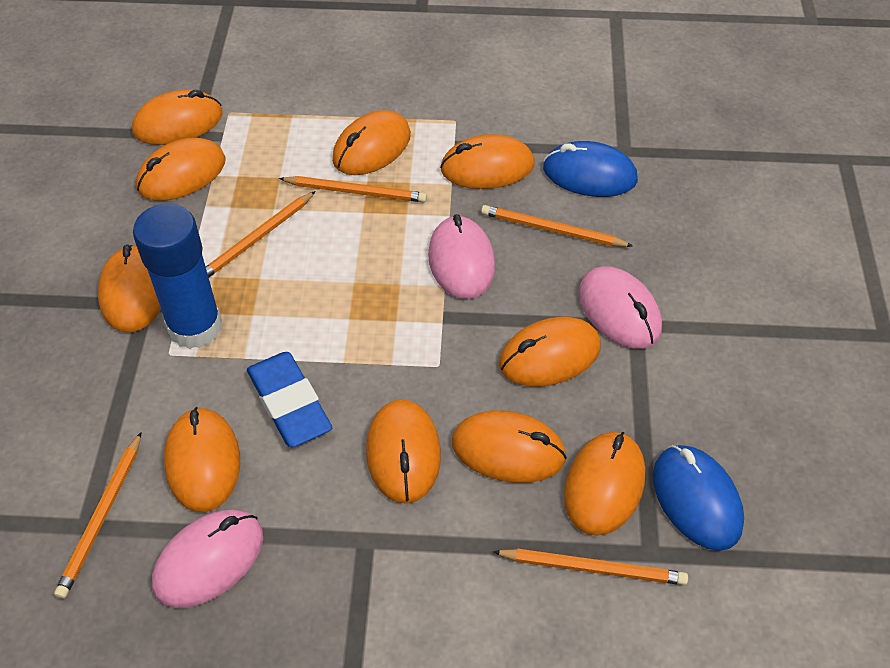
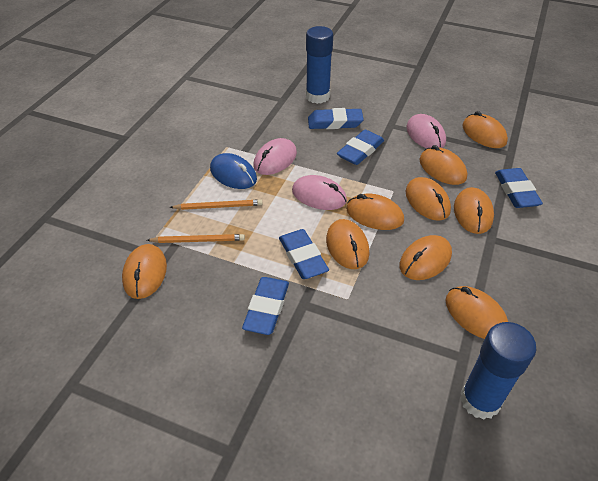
blue eraser: 1 -> 5
blue glue stick: 1 -> 2
blue mouse: 2 -> 1
orange mouse: 10 -> 9
orange pencil: 5 -> 2

